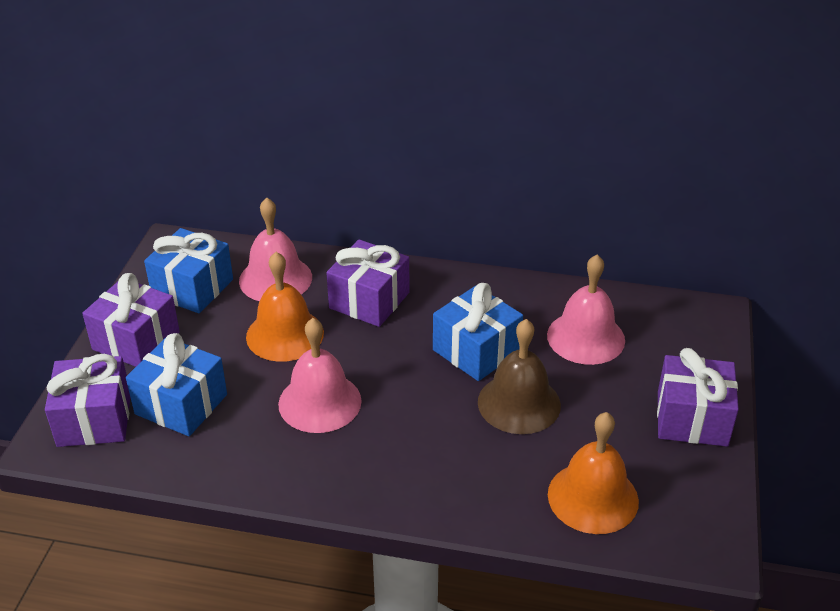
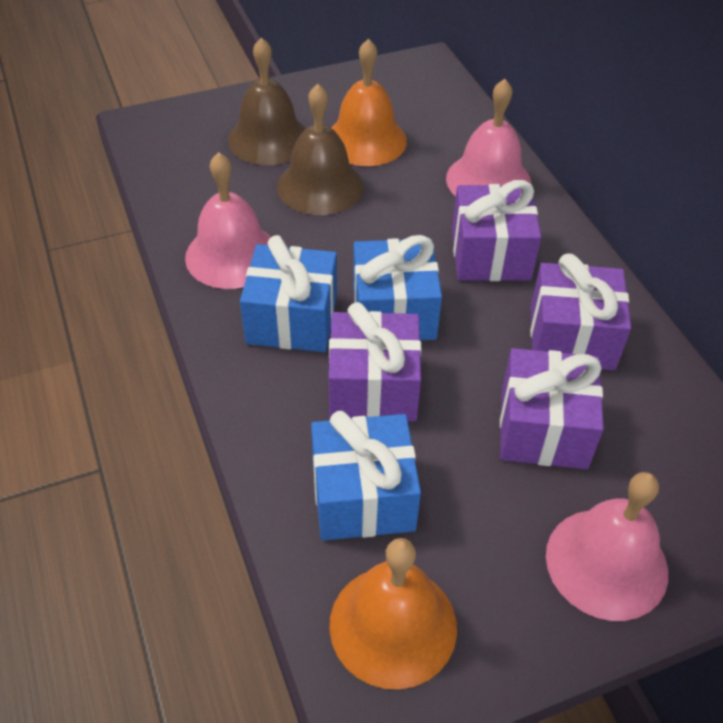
brown bell: 1 -> 2

